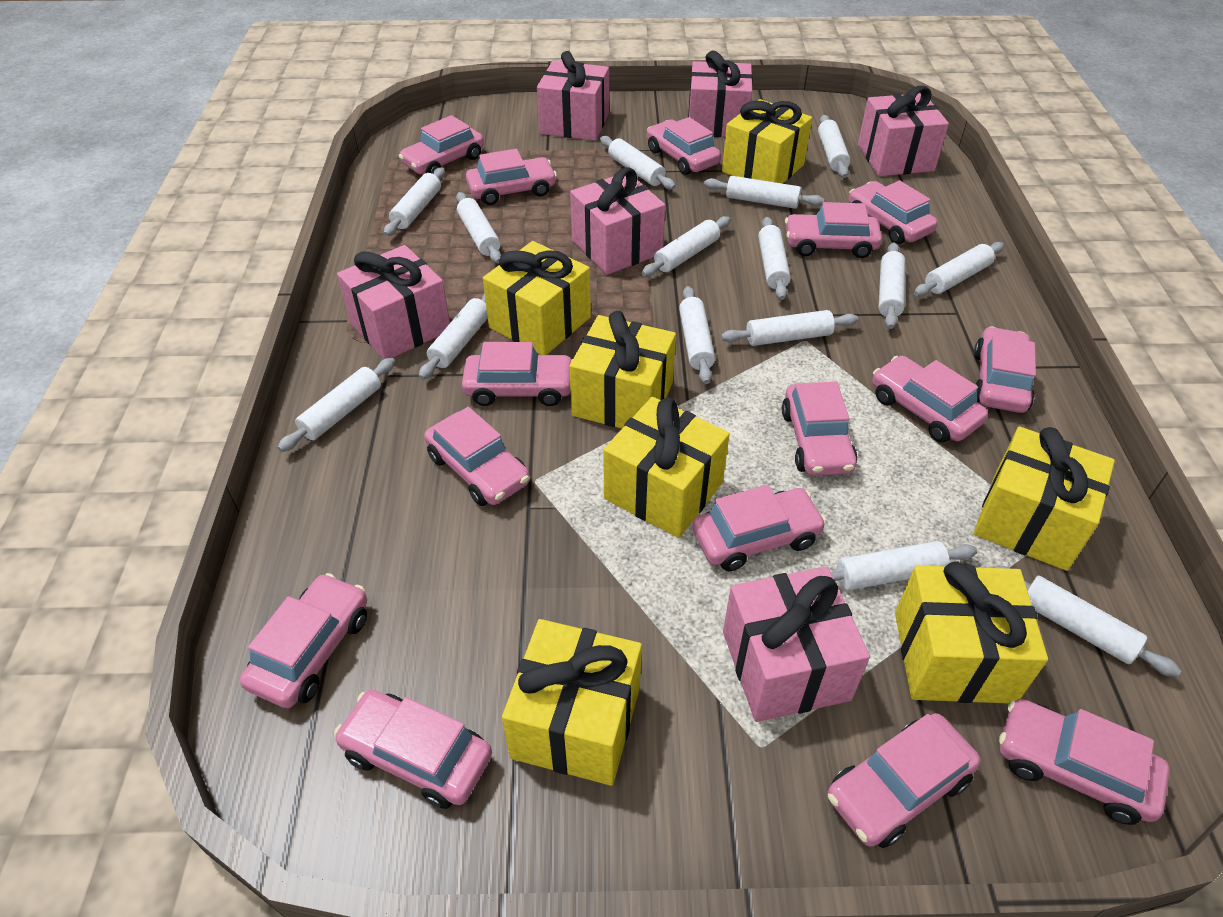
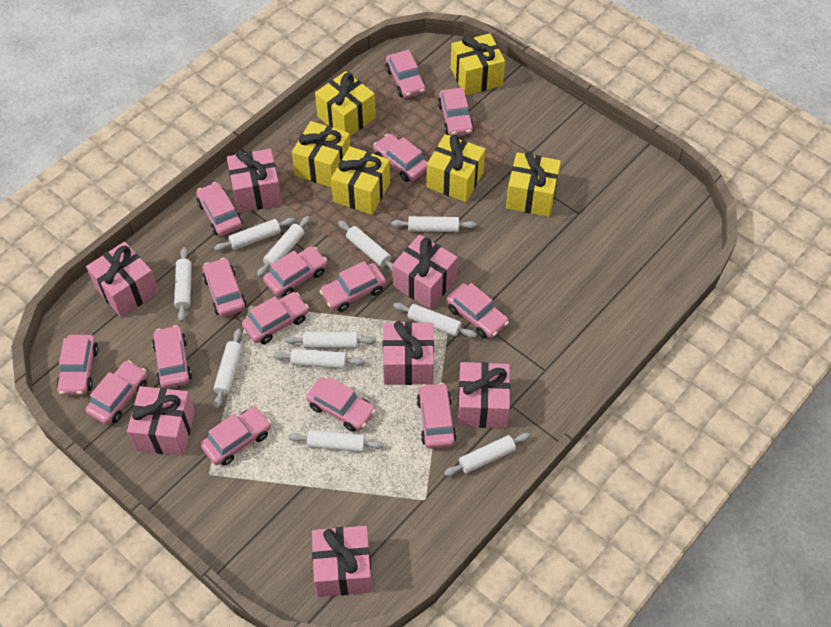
pink gift: 6 -> 7
white rolling pin: 15 -> 11
yellow gift: 7 -> 6

